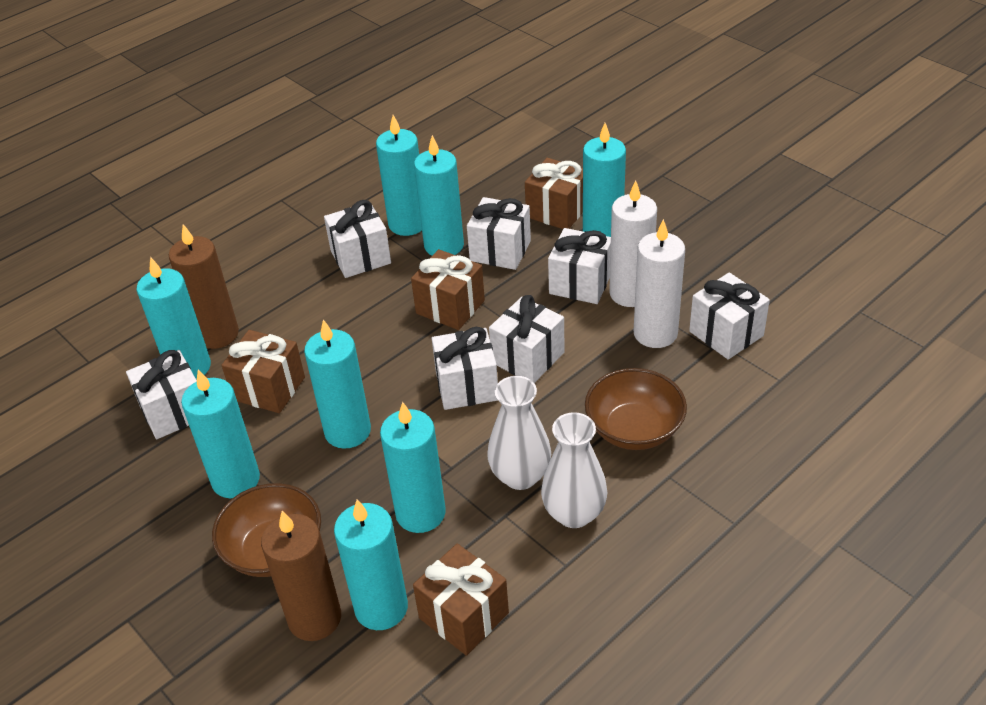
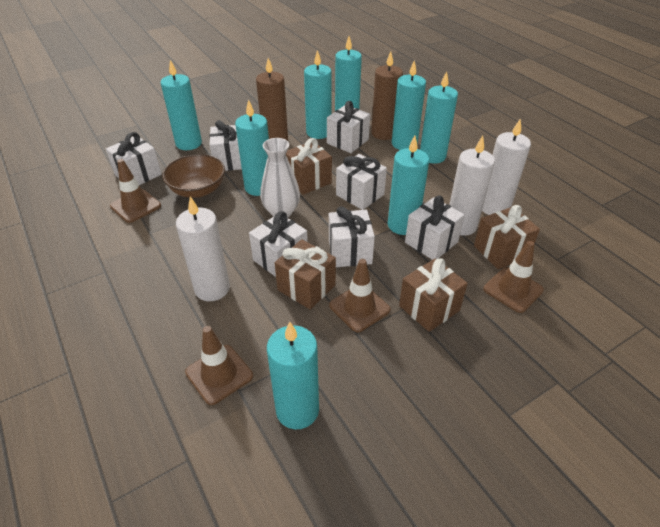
brown bowl: 2 -> 1
brown traffic cone: 0 -> 4
white candle: 2 -> 3
white vase: 2 -> 1

